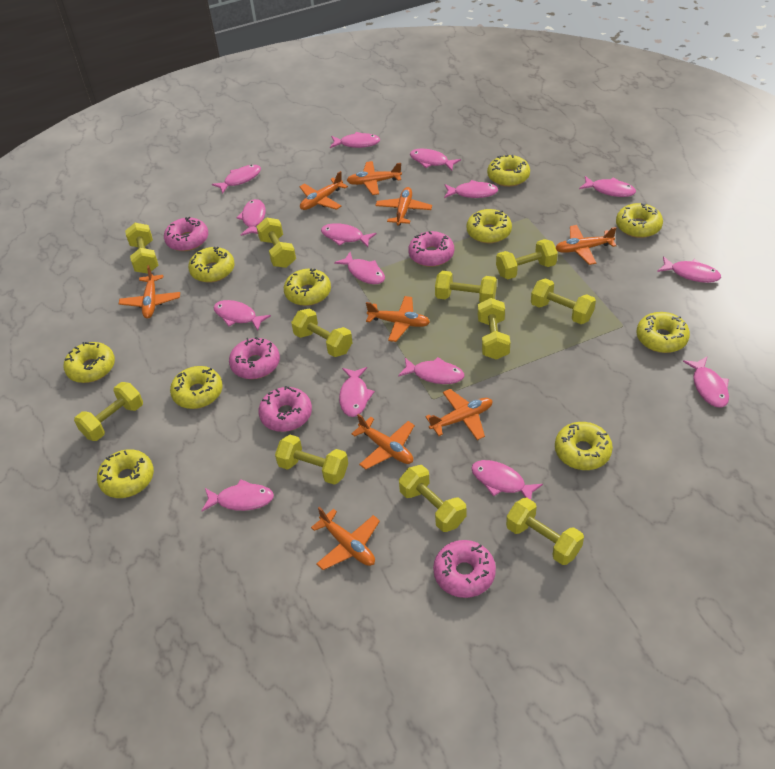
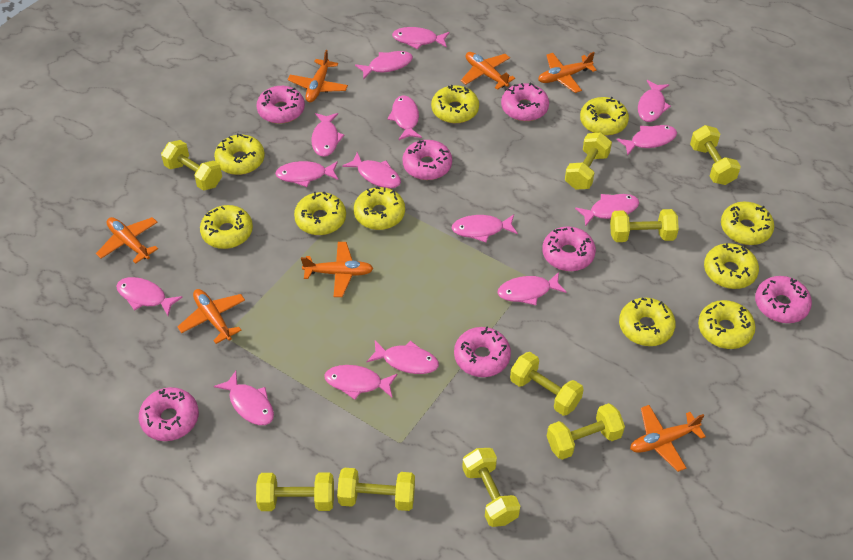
orange plane: 9 -> 7
pink donut: 5 -> 7
yellow dumbbell: 11 -> 9

